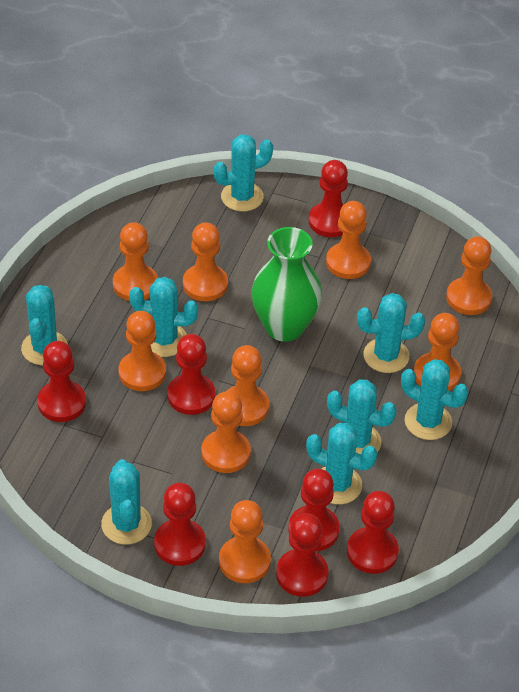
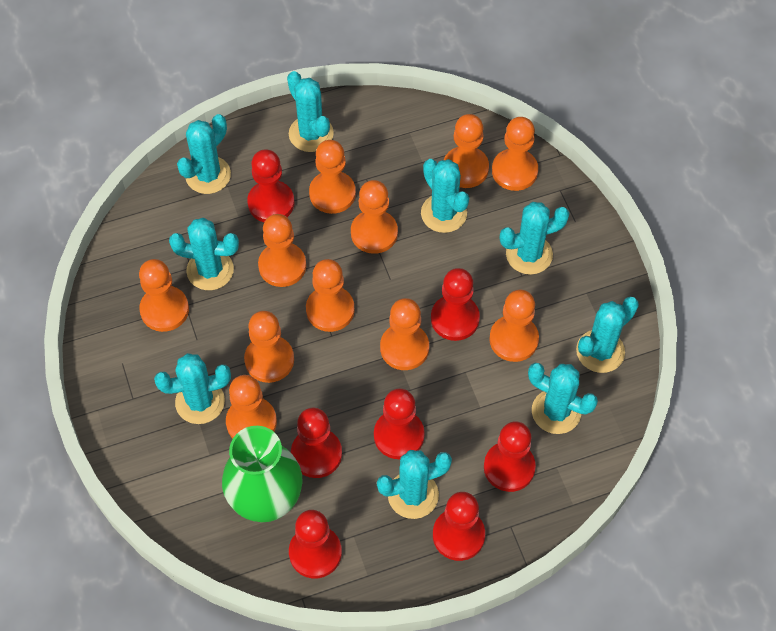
orange pawn: 9 -> 11
turquoise cactus: 8 -> 9

